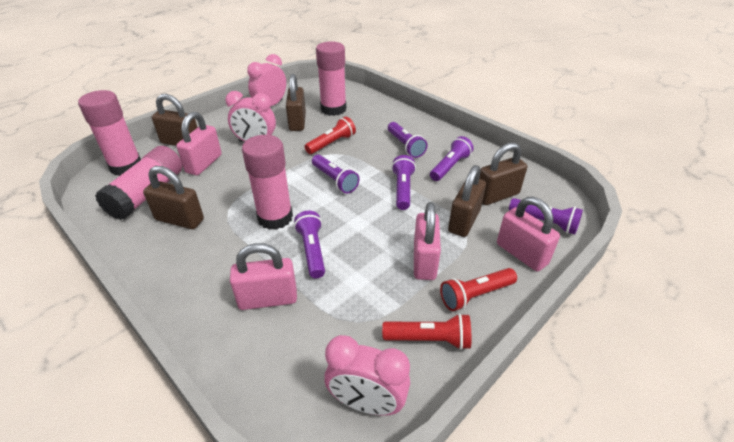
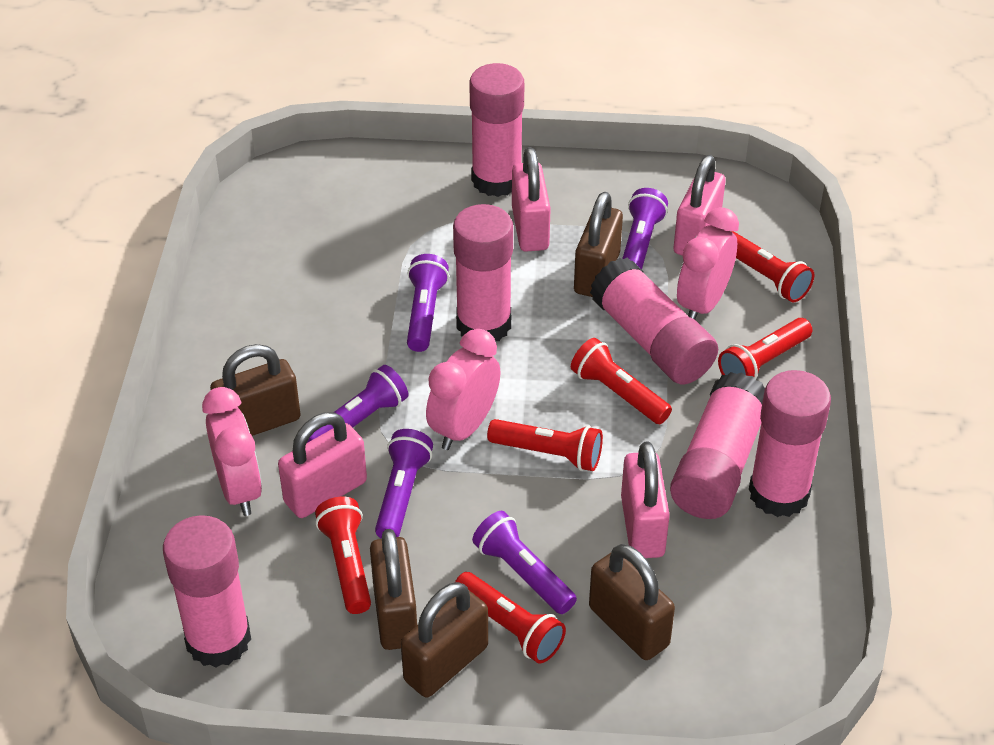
pink glue stick: 4 -> 6
purple flashlight: 6 -> 5
red flashlight: 3 -> 6

